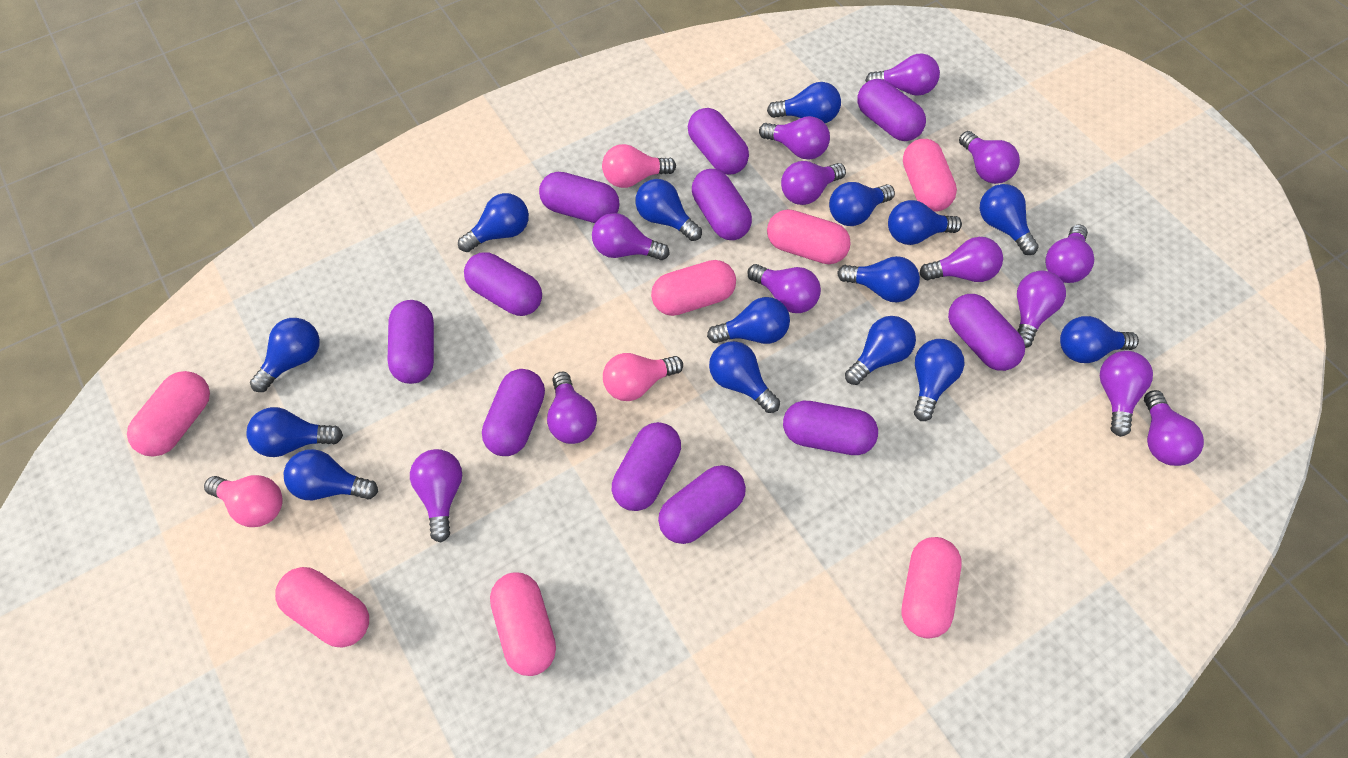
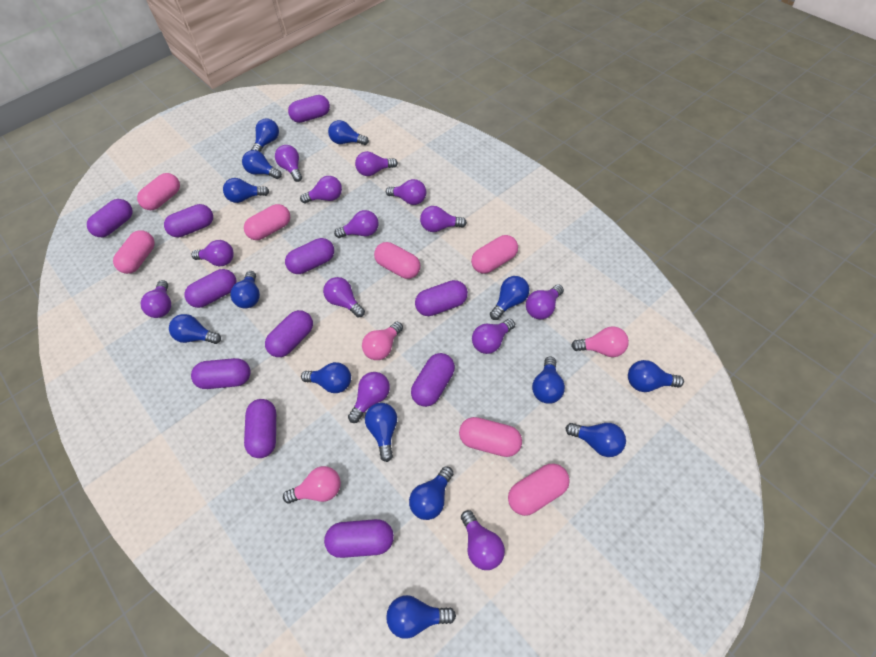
blue light bulb: 15 -> 14

